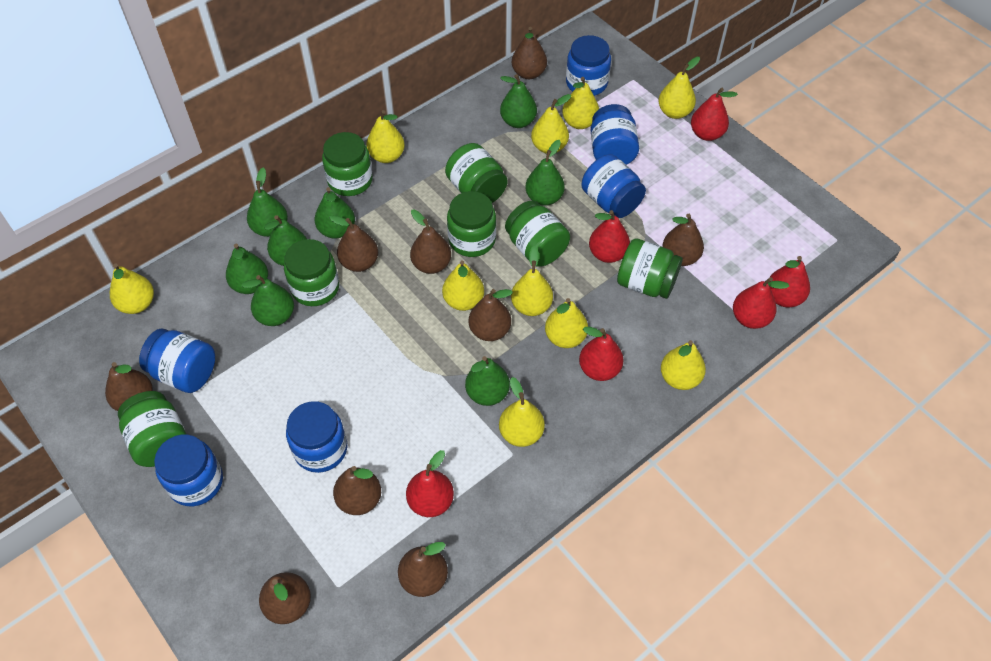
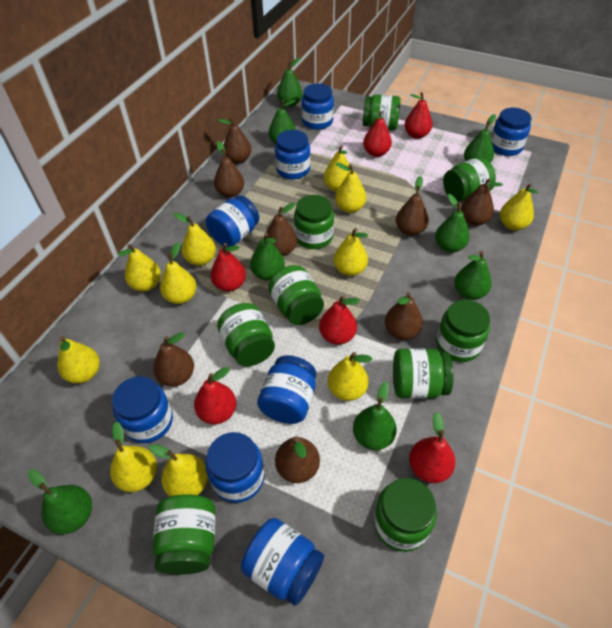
blue jar: 6 -> 8
brown pear: 9 -> 8
green jar: 7 -> 9
yellow pear: 10 -> 11

